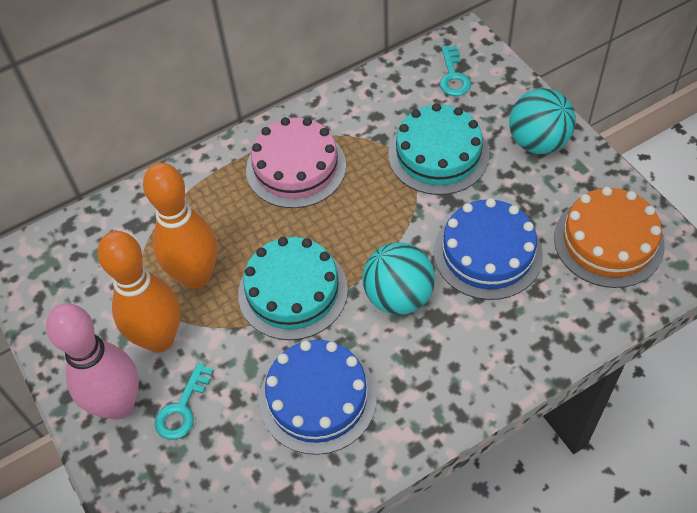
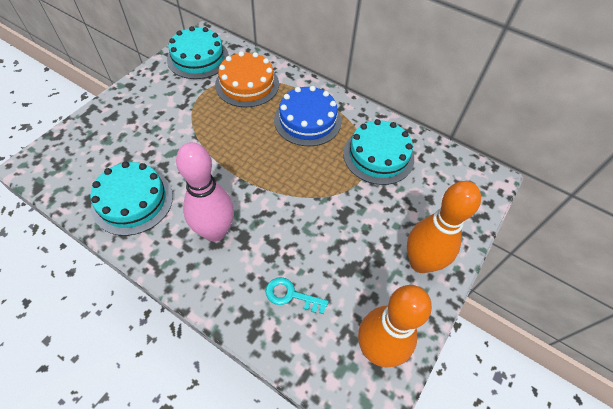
blue cake: 2 -> 1
pink cake: 1 -> 0
turquoise ball: 2 -> 0
turquoise cake: 2 -> 3
turquoise key: 2 -> 1

